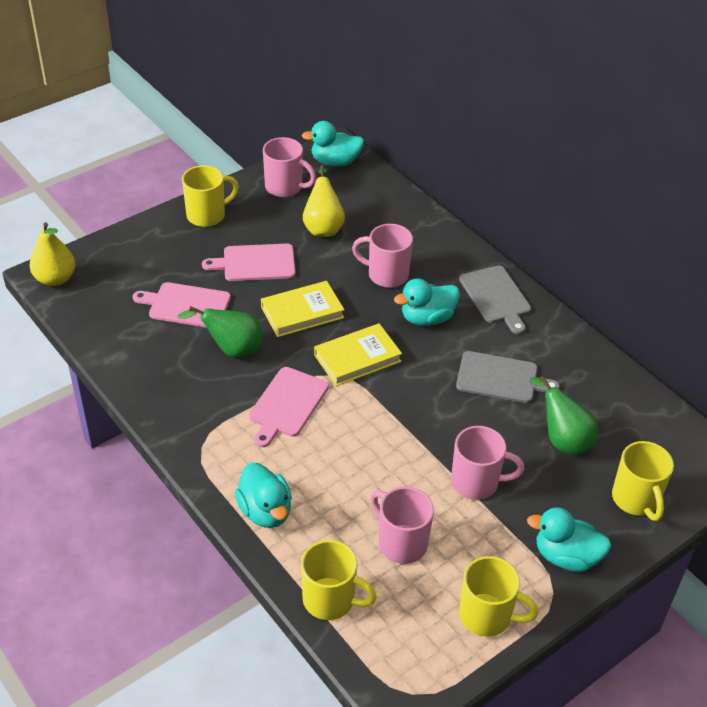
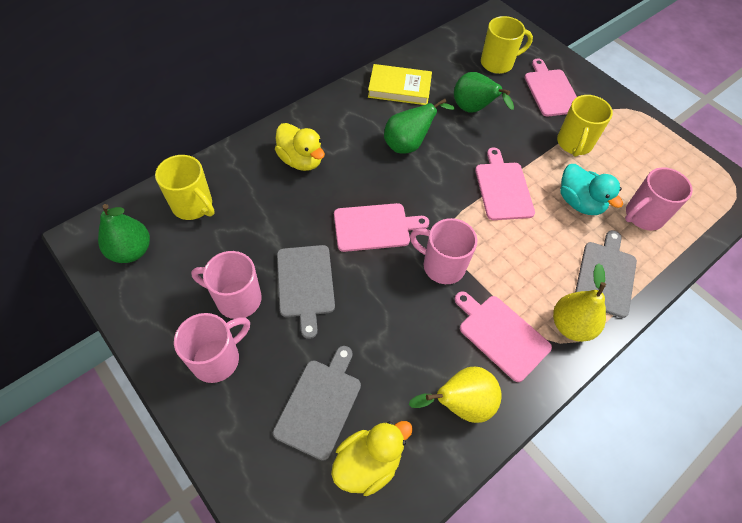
green pear: 2 -> 3
grey cutting board: 2 -> 3
pink cutting board: 3 -> 4
turquoise duck: 4 -> 1
yellow book: 2 -> 1
yellow duck: 0 -> 2
yellow mug: 4 -> 3

